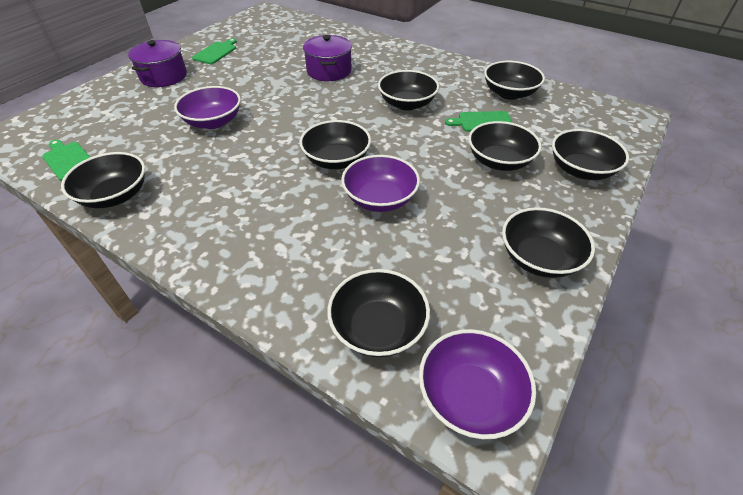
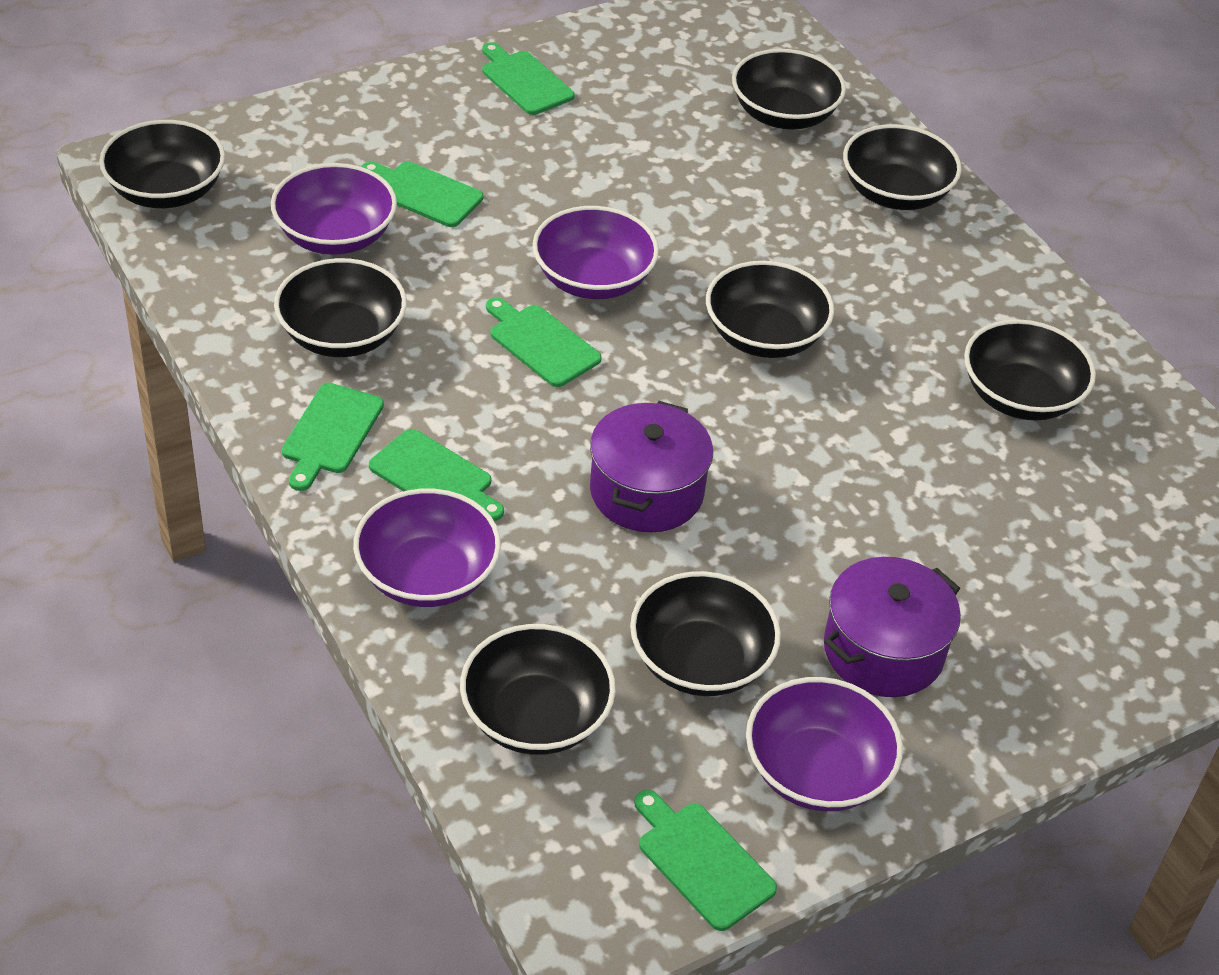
green cutting board: 3 -> 6
purple bowl: 3 -> 4

